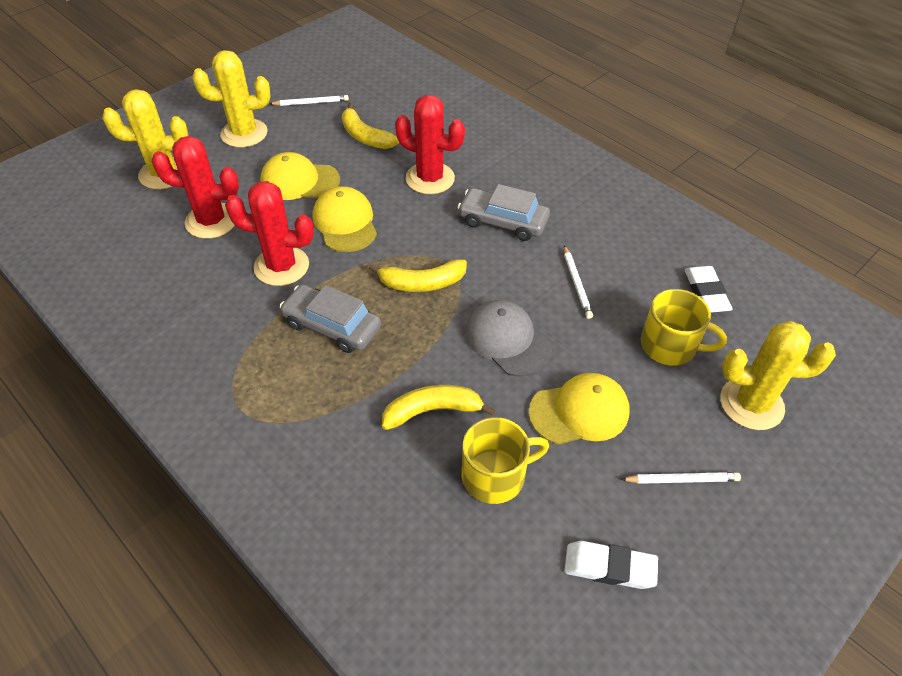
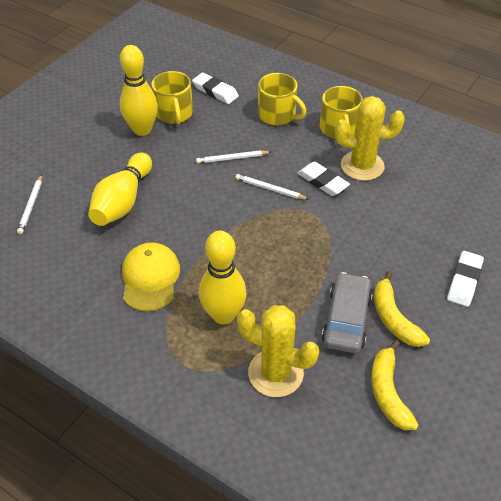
grey cap: 1 -> 0
grey car: 2 -> 1
red cactus: 3 -> 0
white eraser: 2 -> 3
yellow banana: 3 -> 2
yellow bowling pin: 0 -> 3
yellow cactus: 3 -> 2
yellow cap: 3 -> 1
yellow mug: 2 -> 3

